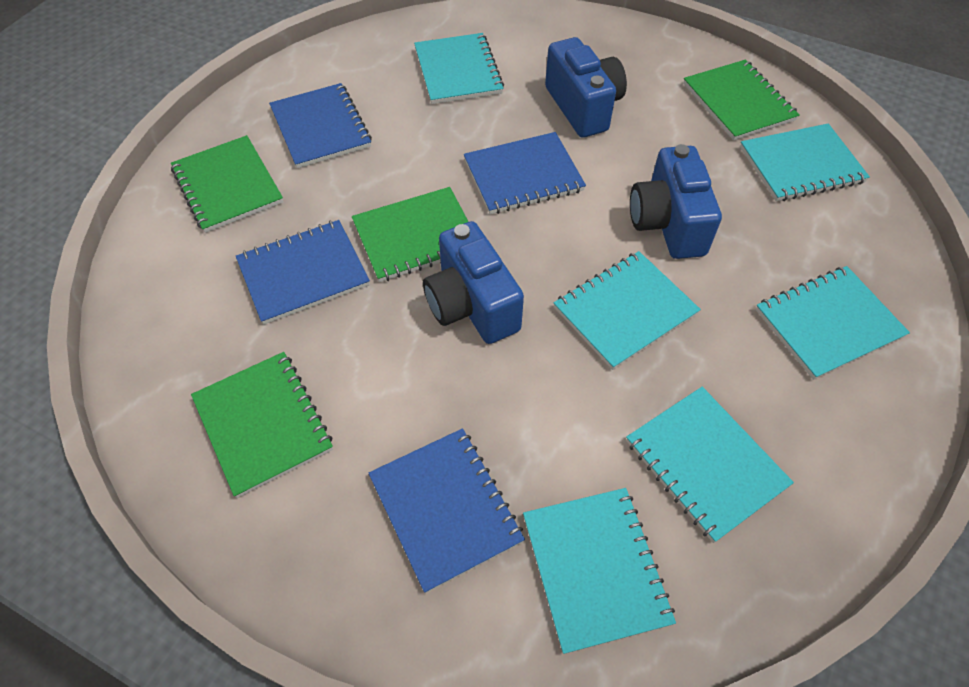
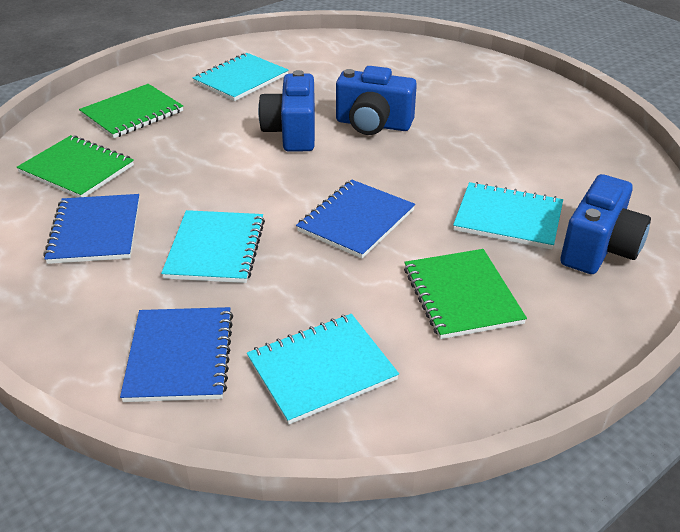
blue notebook: 4 -> 3
green notebook: 4 -> 3
turquoise notebook: 6 -> 4

